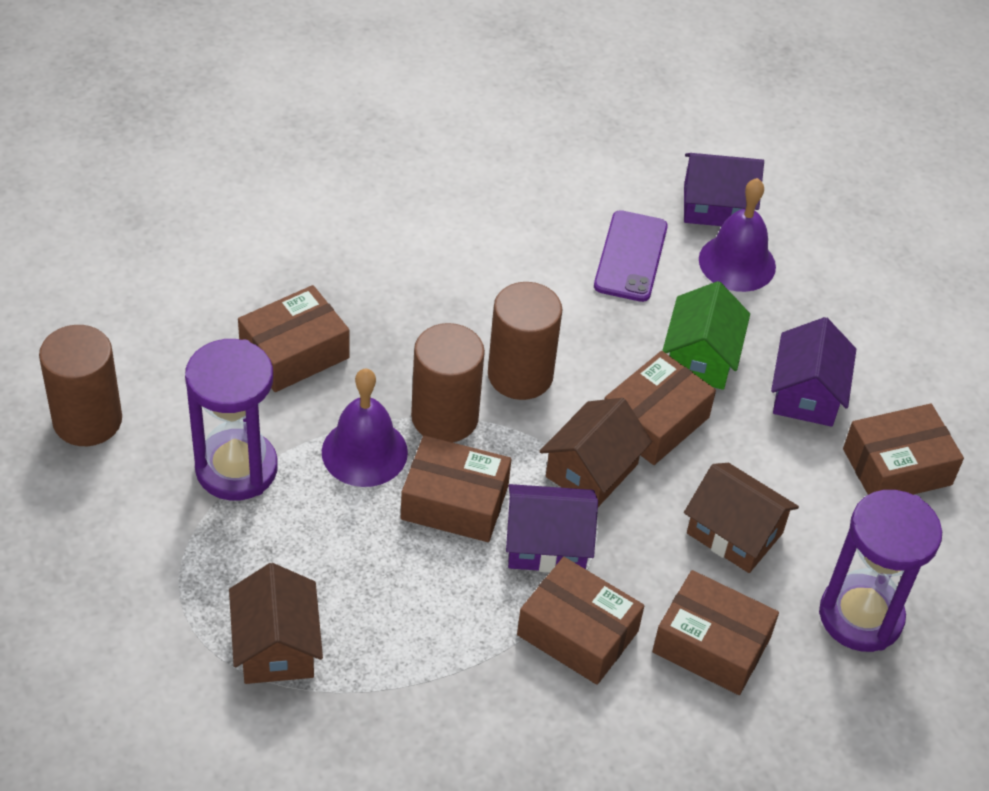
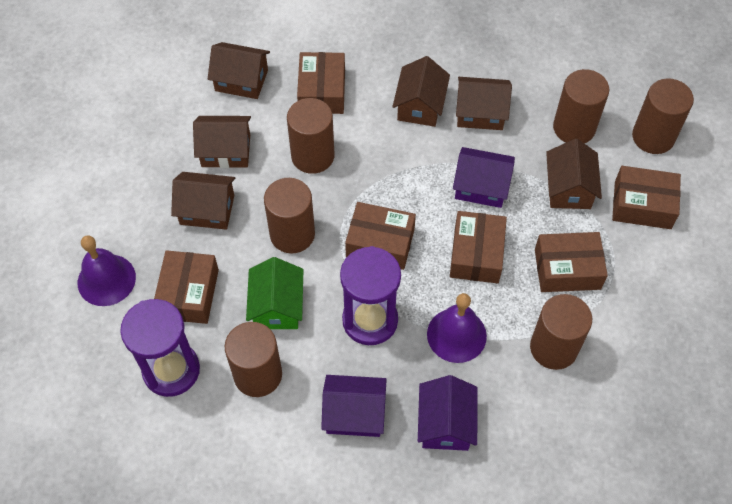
brown cylinder: 3 -> 6
brown house: 3 -> 6
purple phone: 1 -> 0

